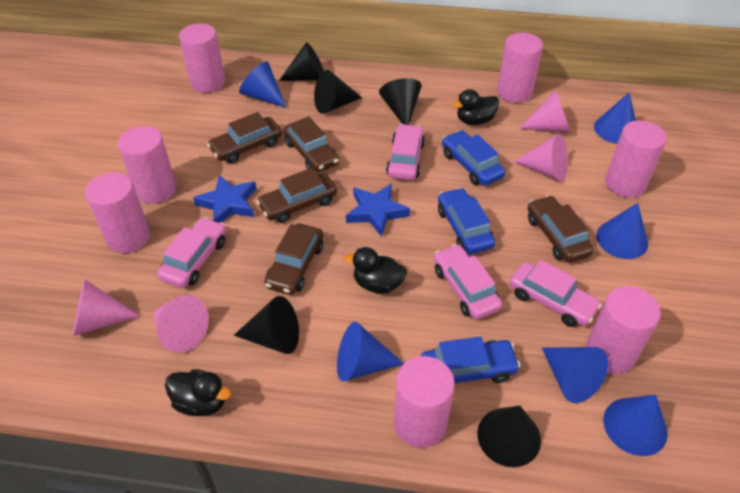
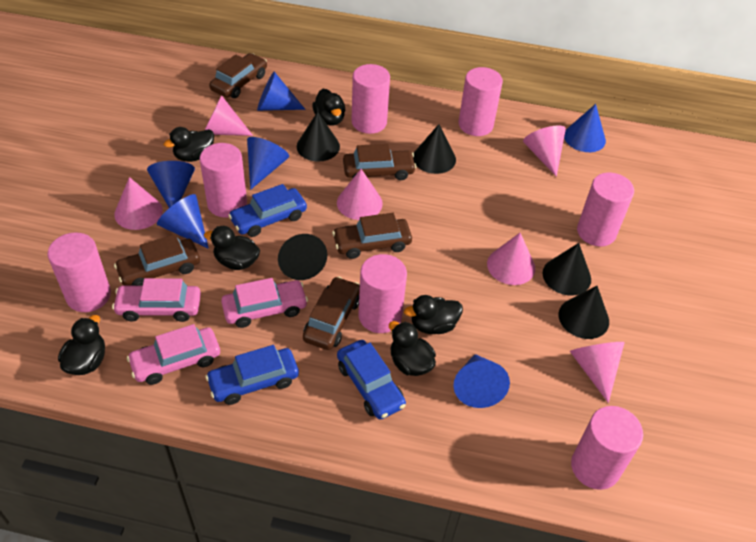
black duck: 3 -> 6
blue star: 2 -> 0
pink car: 4 -> 3
pink cone: 4 -> 6

